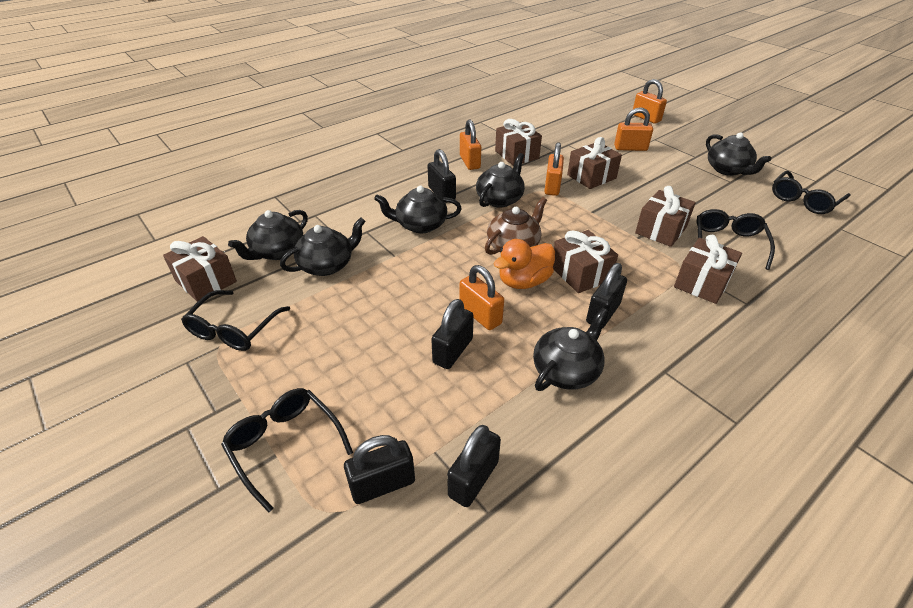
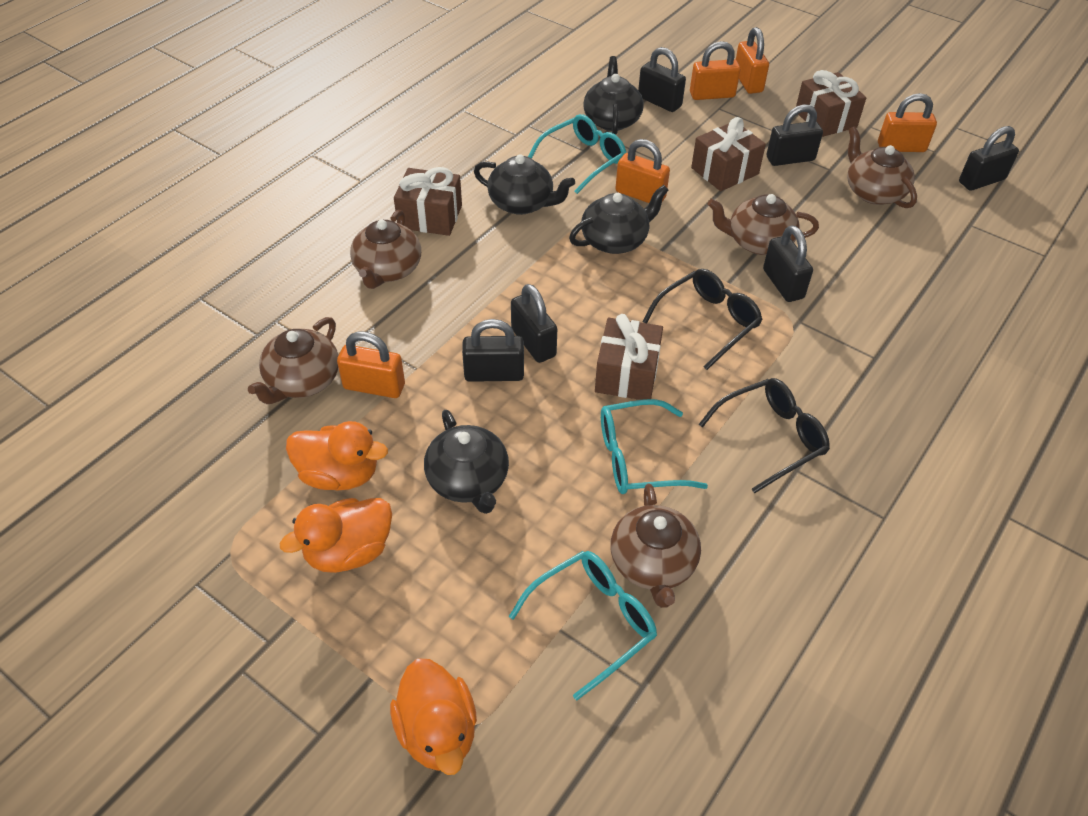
black glasses: 4 -> 2
black padlock: 5 -> 6
black teapot: 6 -> 4
brown gift: 6 -> 4
brown teapot: 1 -> 5
orange duck: 1 -> 3
turquoise glasses: 0 -> 3

